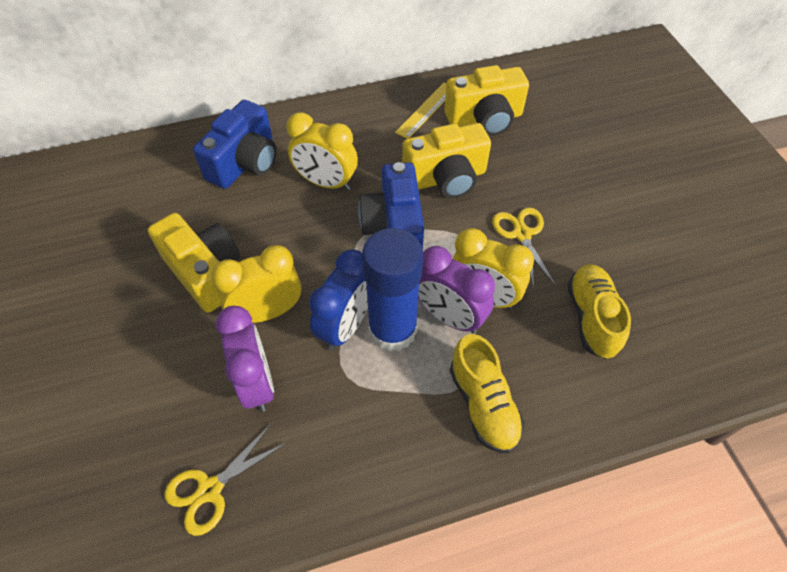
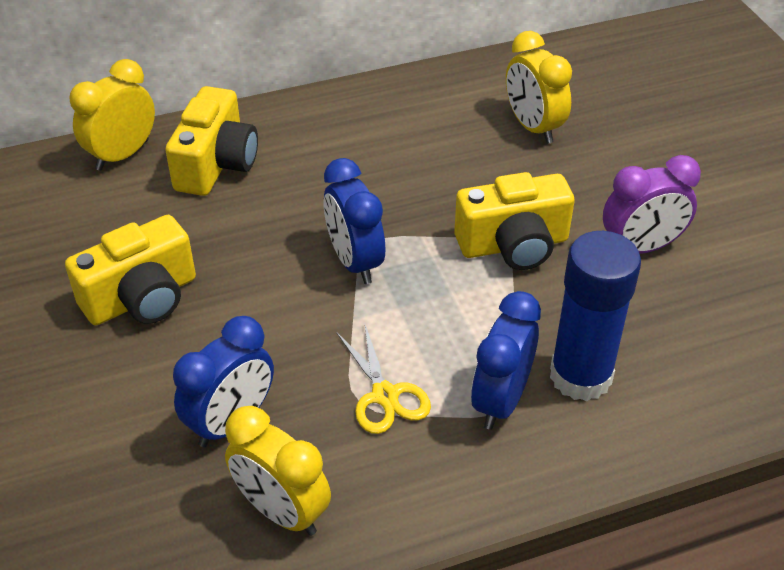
blue camera: 2 -> 0
blue clock: 1 -> 3
purple clock: 2 -> 1
yellow ruler: 1 -> 0
yellow scissors: 2 -> 1
yellow shoe: 2 -> 0

